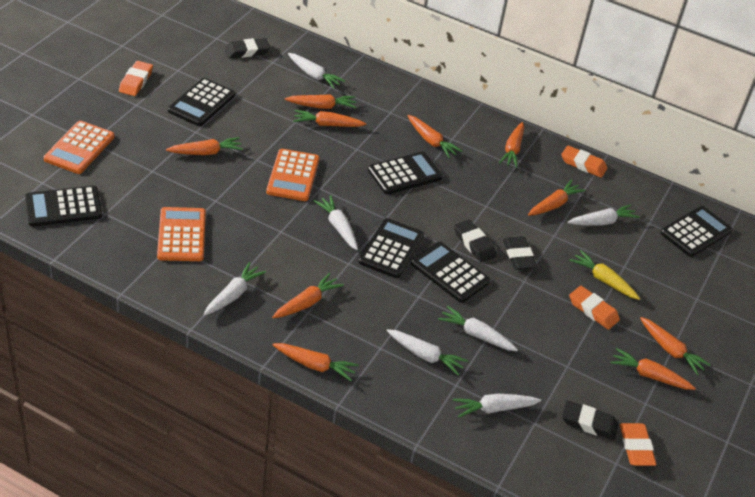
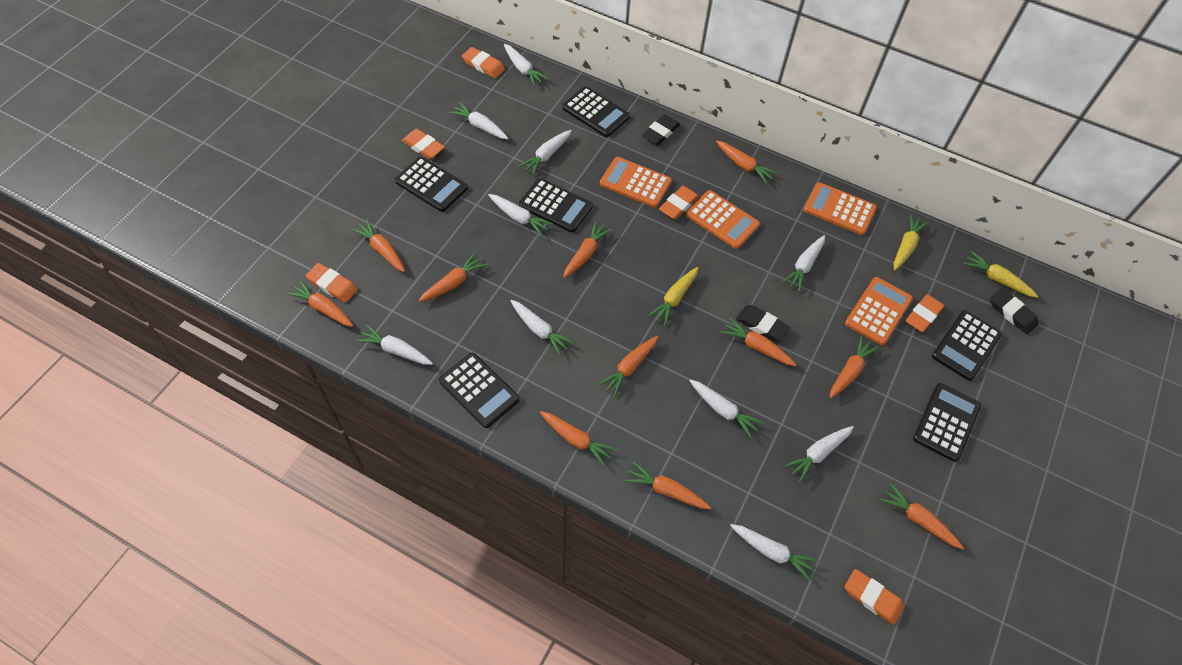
black eraser: 4 -> 3
orange calculator: 3 -> 4
orange carrot: 10 -> 11
orange eraser: 4 -> 6
white carrot: 7 -> 10
yellow carrot: 1 -> 3

